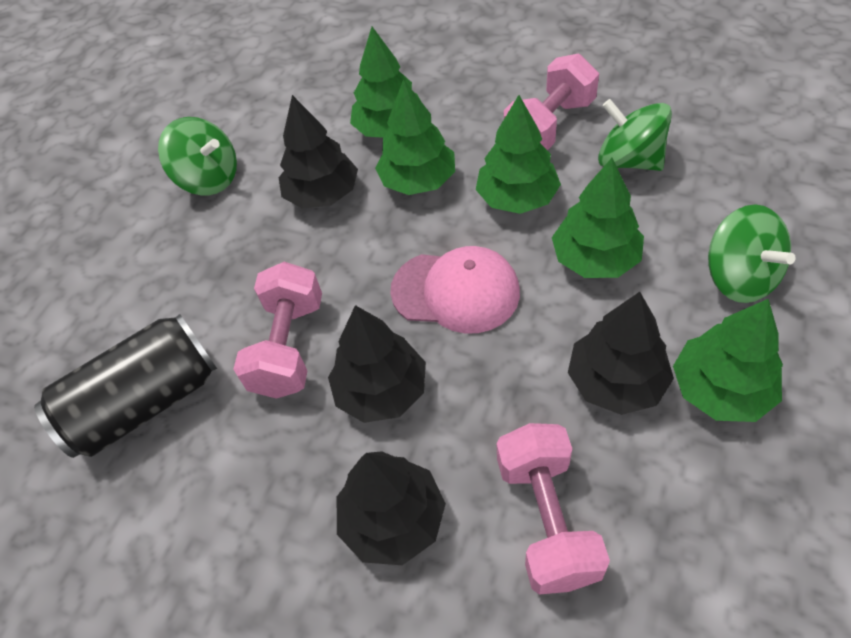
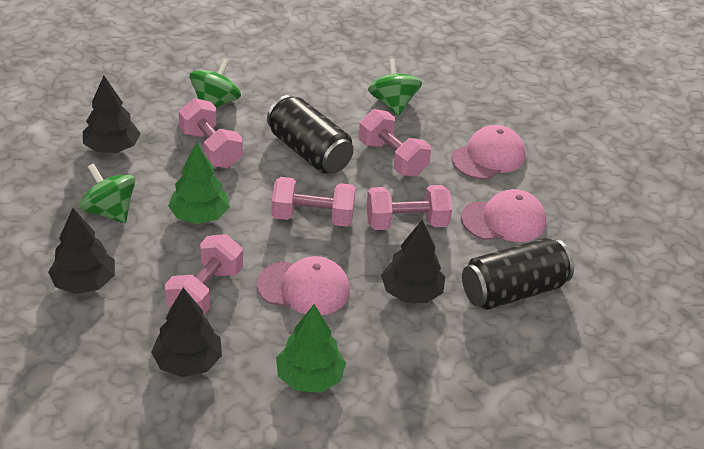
black can: 1 -> 2
green tree: 5 -> 2
pink cap: 1 -> 3
pink dumbbell: 3 -> 5

